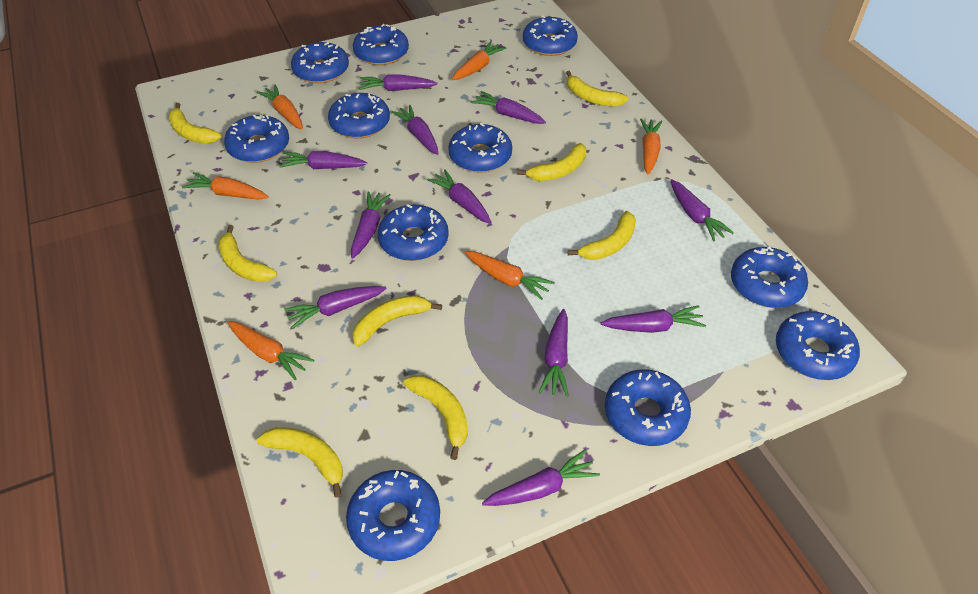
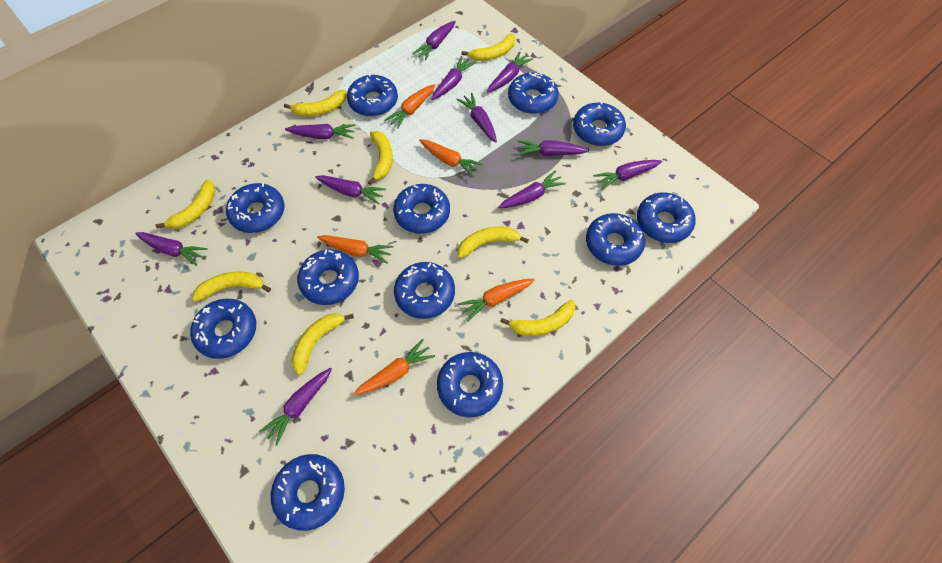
blue donut: 11 -> 12
orange carrot: 6 -> 5

